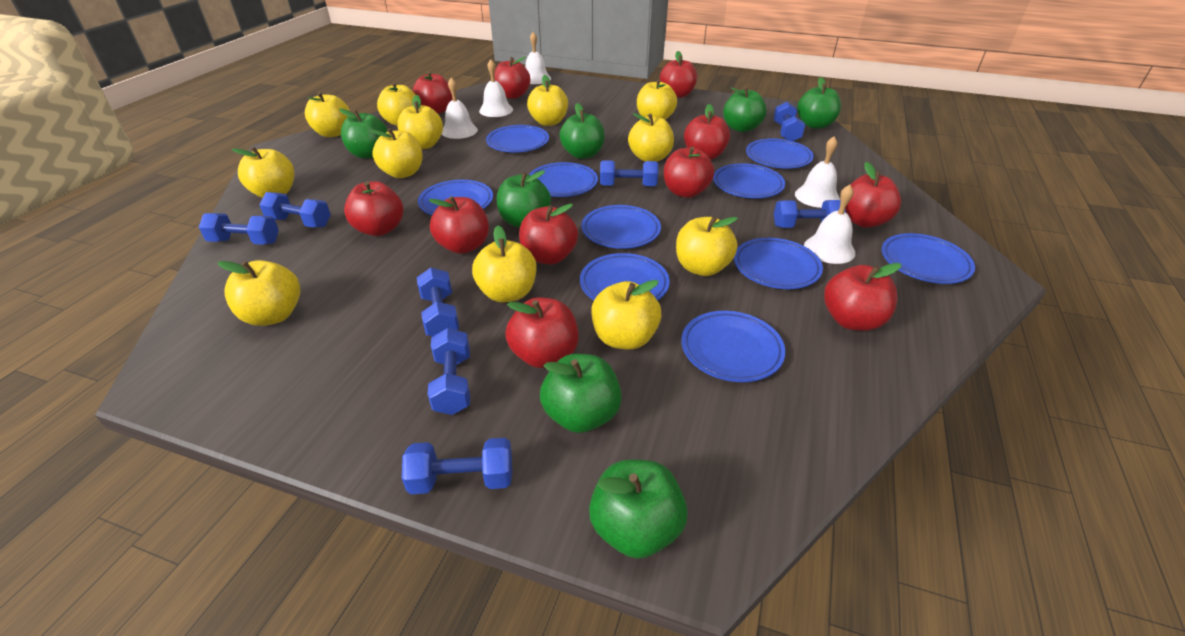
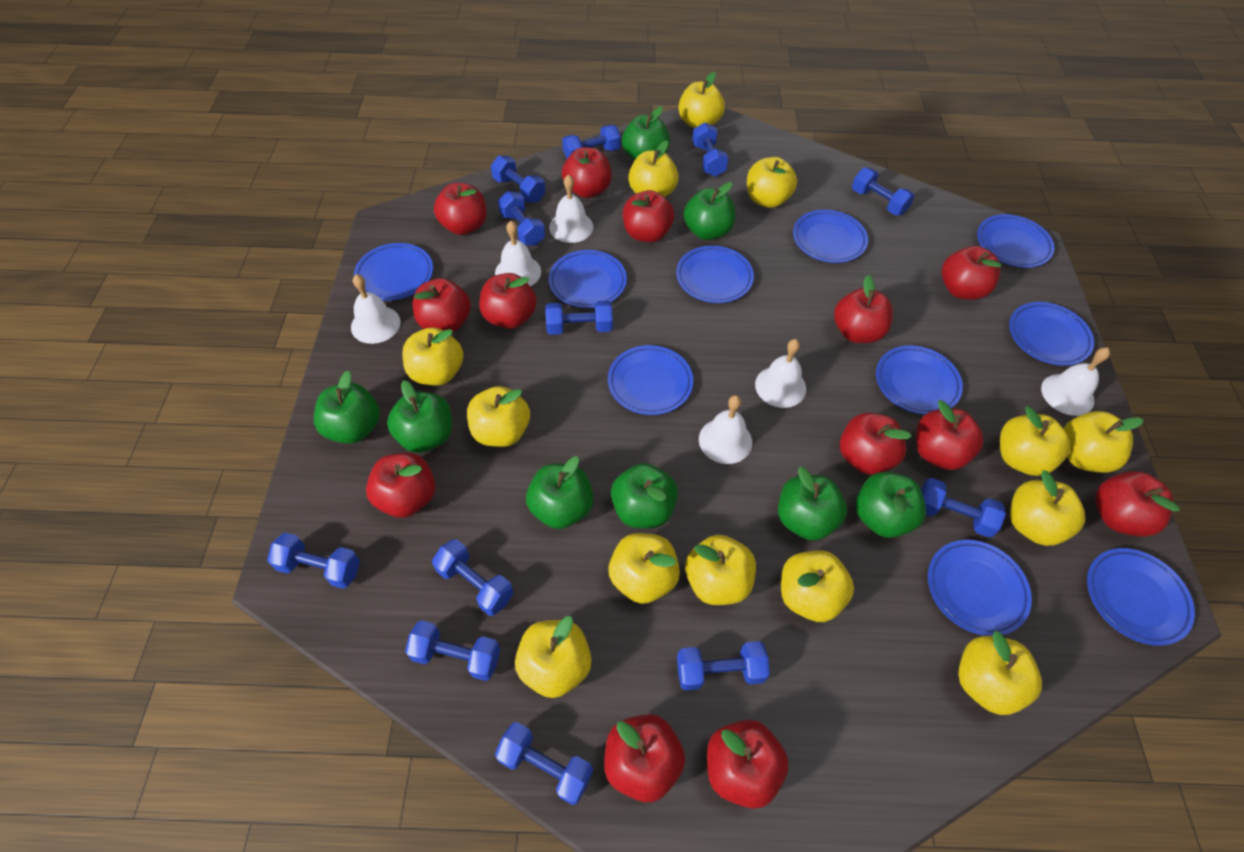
blue dumbbell: 8 -> 12
green apple: 7 -> 8
red apple: 11 -> 13
white bell: 5 -> 6
yellow apple: 12 -> 13

